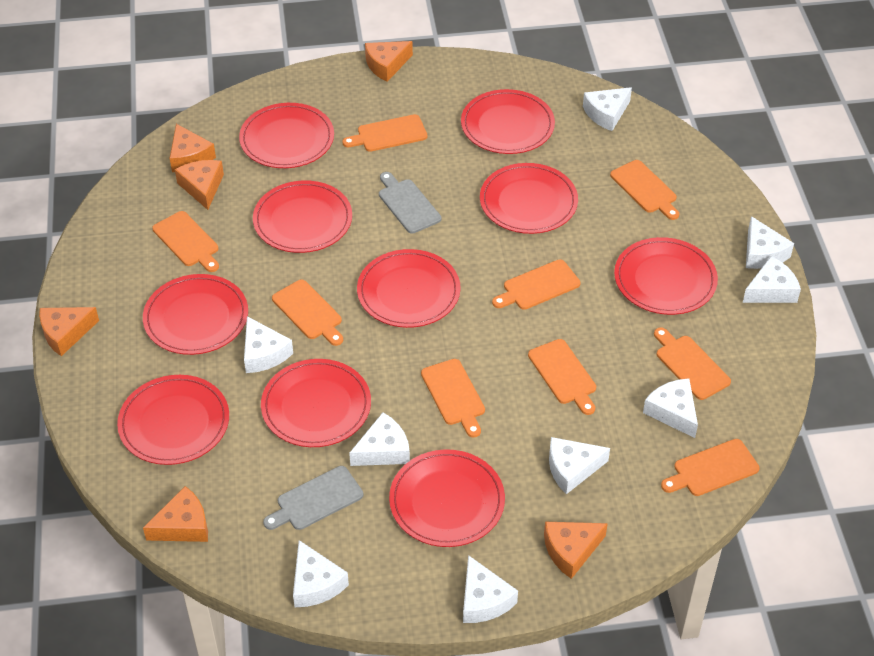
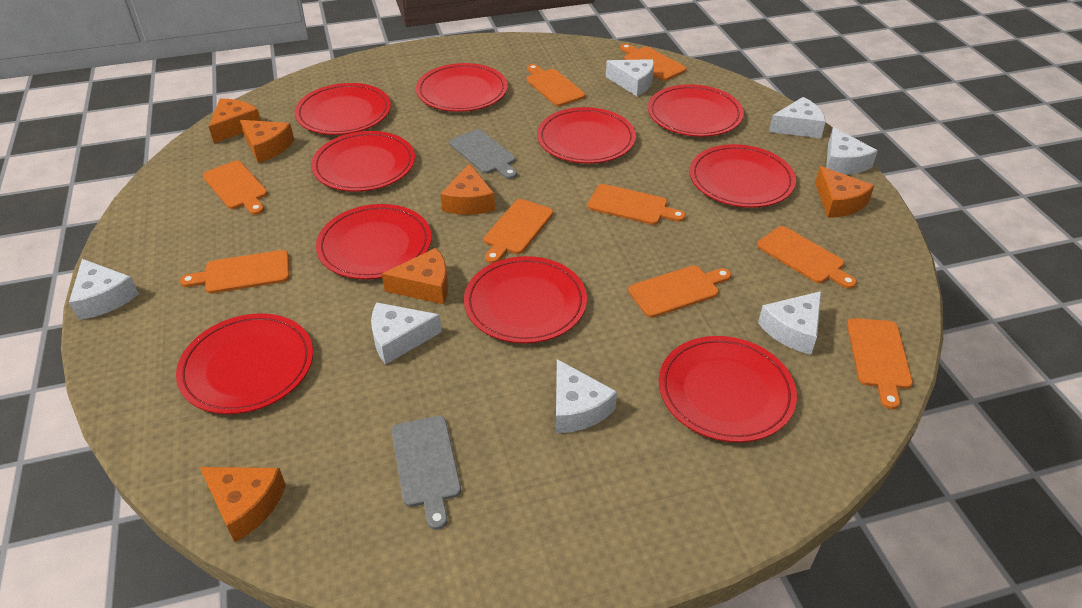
white cheese: 9 -> 7

